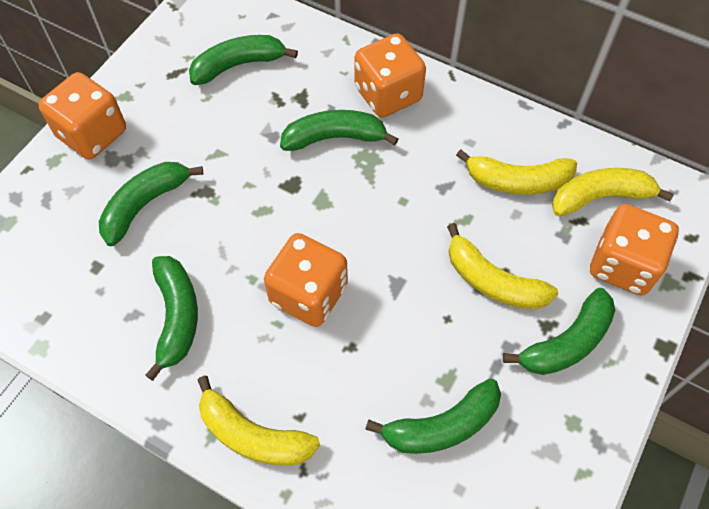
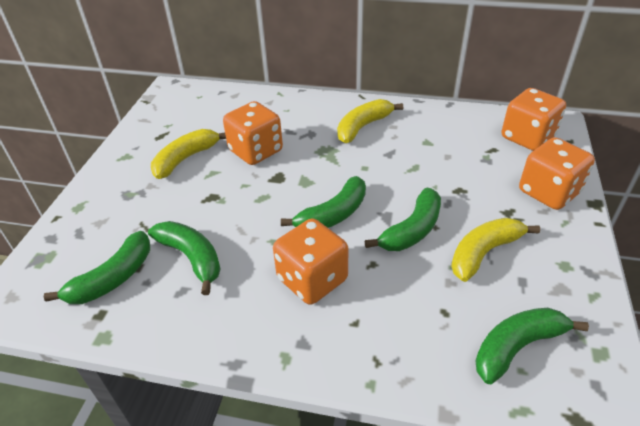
green banana: 6 -> 5
yellow banana: 4 -> 3

